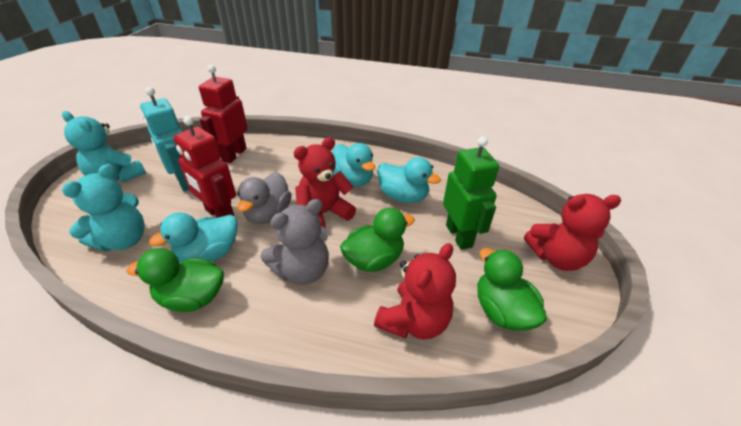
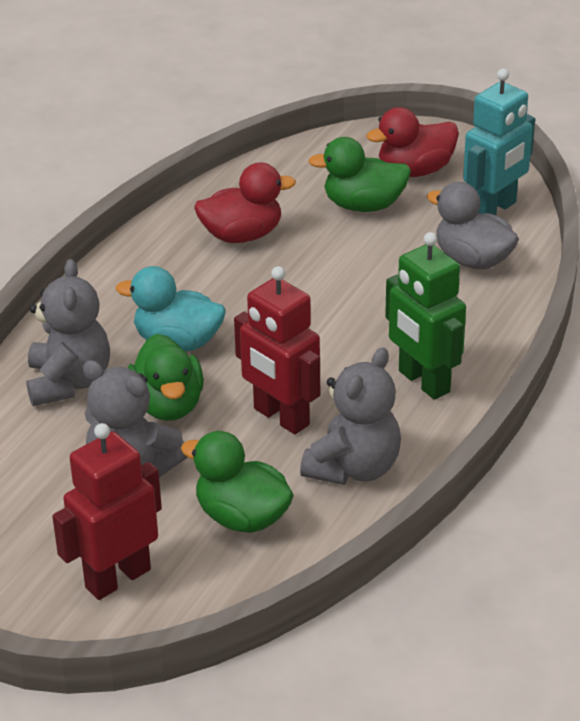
grey teddy bear: 1 -> 3
red duck: 0 -> 2
red teddy bear: 3 -> 0
turquoise duck: 3 -> 1
turquoise teddy bear: 2 -> 0

